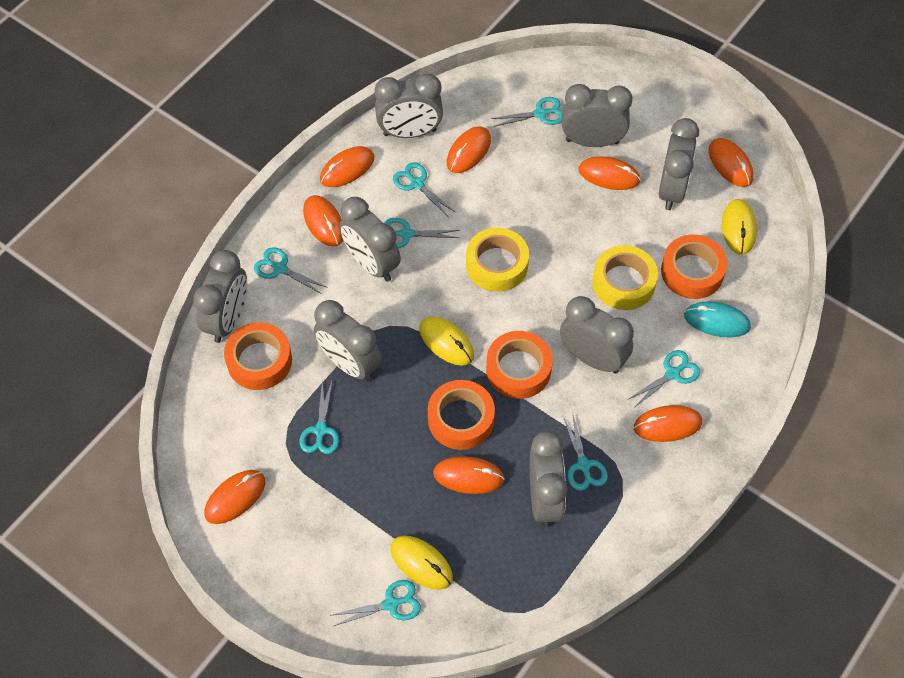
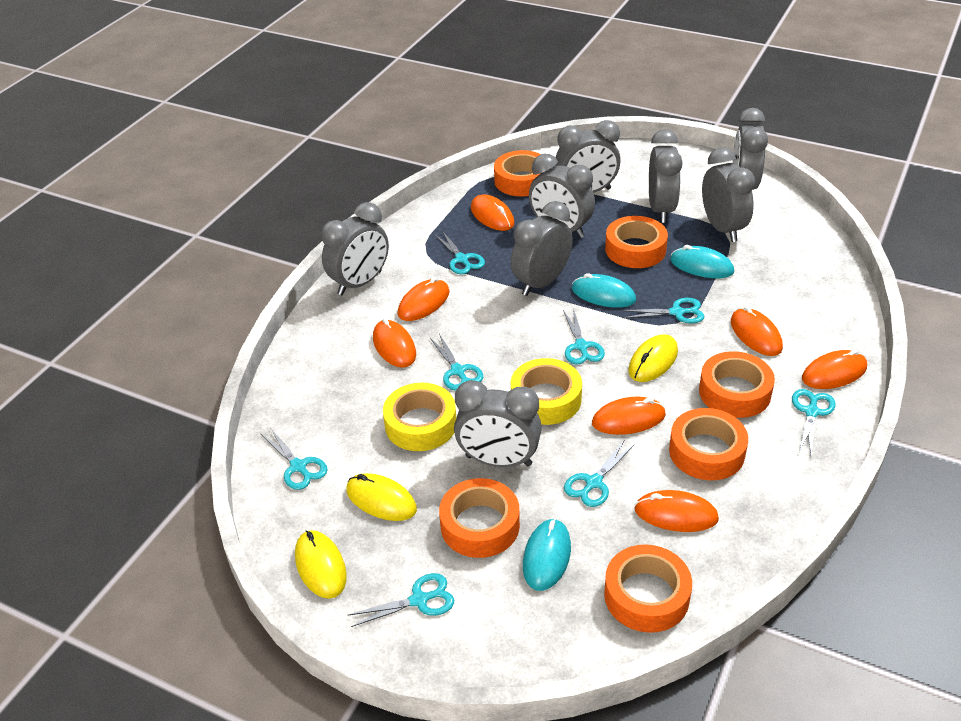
orange mouse: 8 -> 7
orange tape: 4 -> 6
turquoise mouse: 1 -> 3

